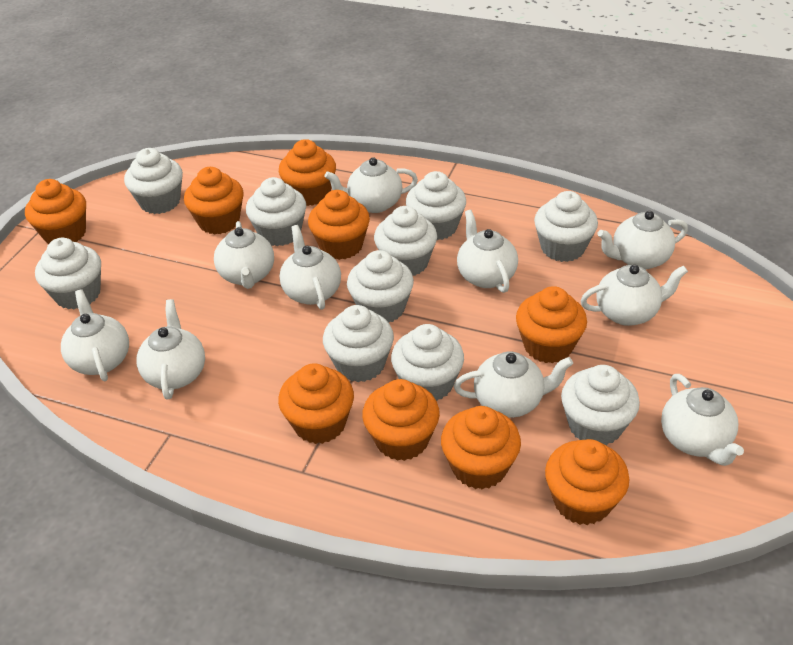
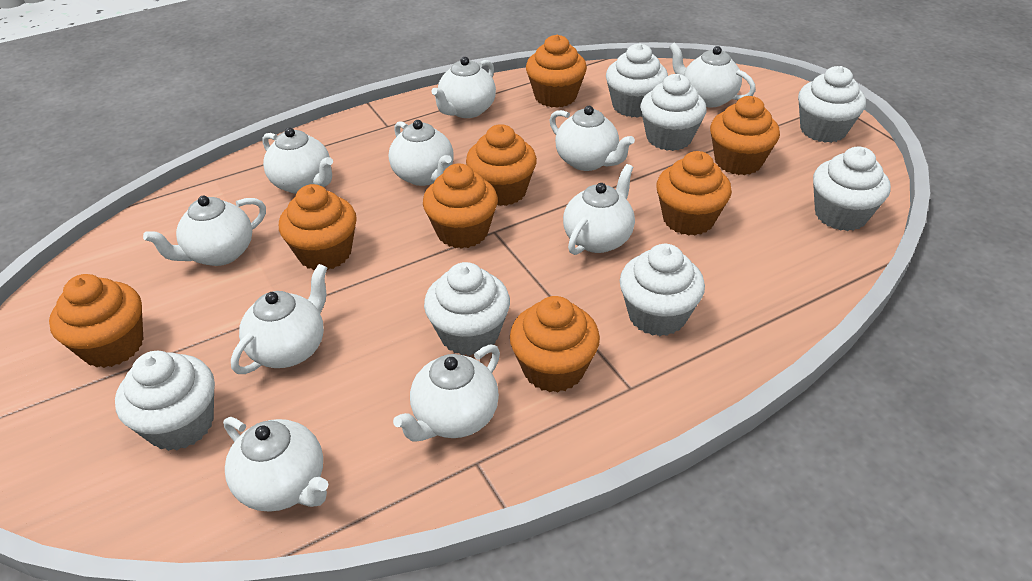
orange cupcake: 9 -> 8
white cupcake: 10 -> 7

